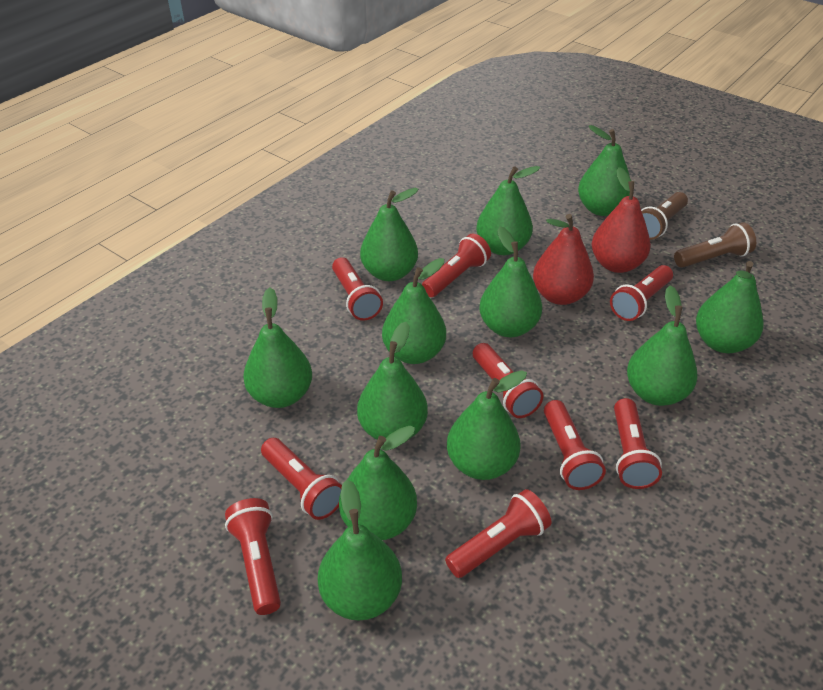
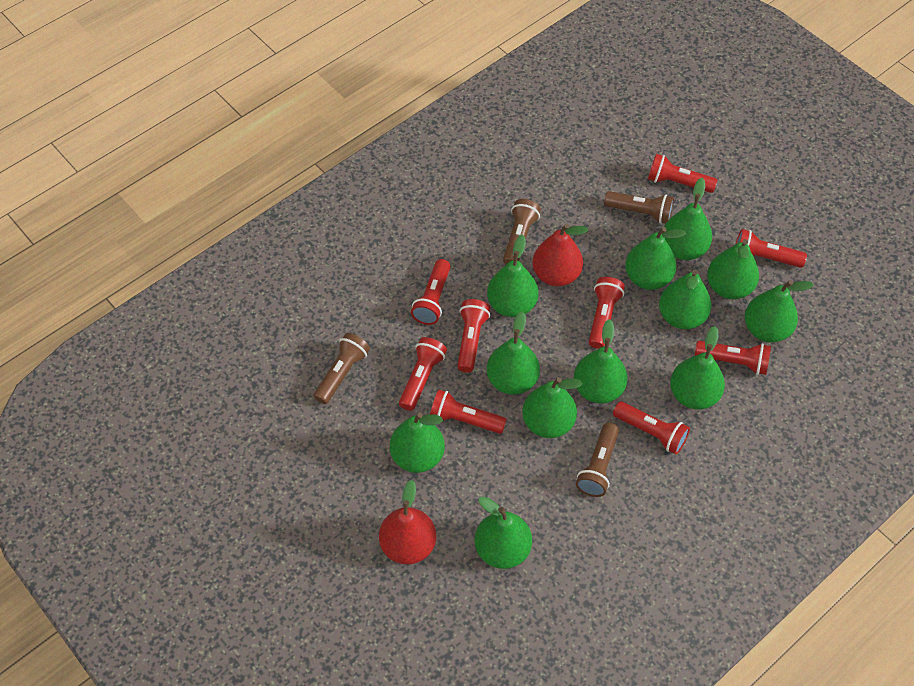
brown flashlight: 2 -> 4

